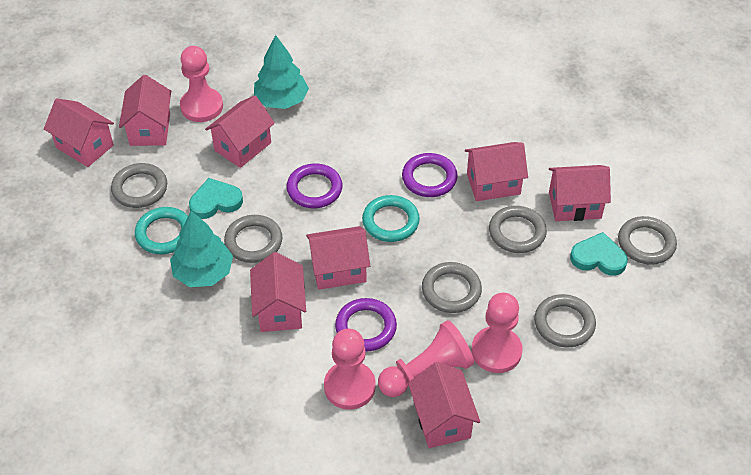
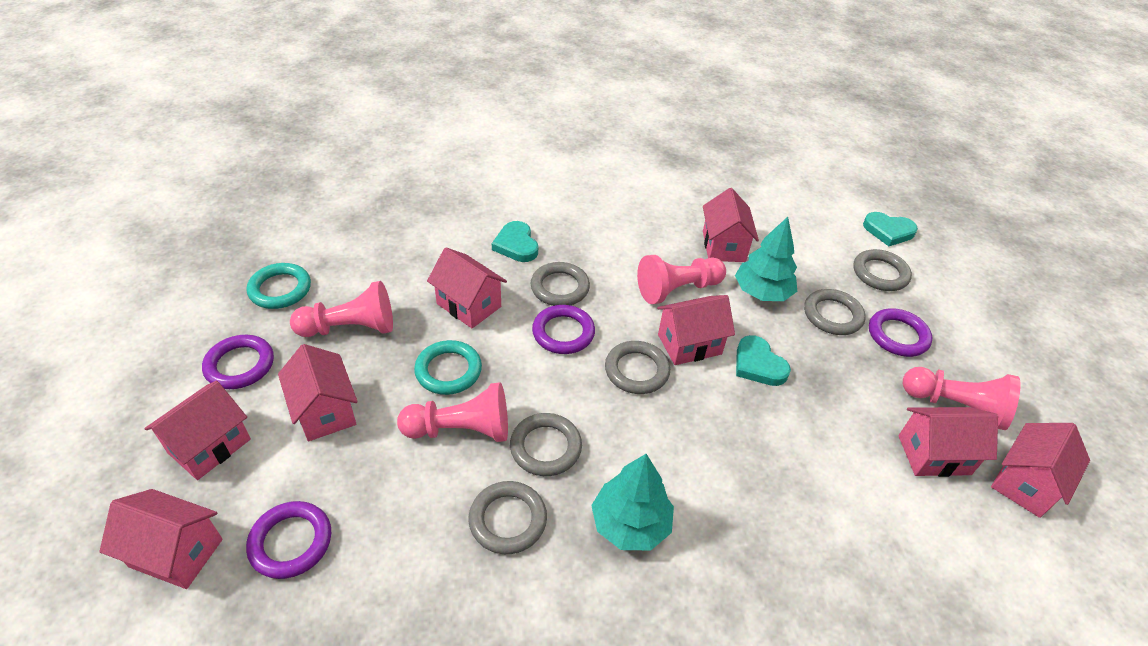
purple ring: 3 -> 4
turquoise heart: 2 -> 3

